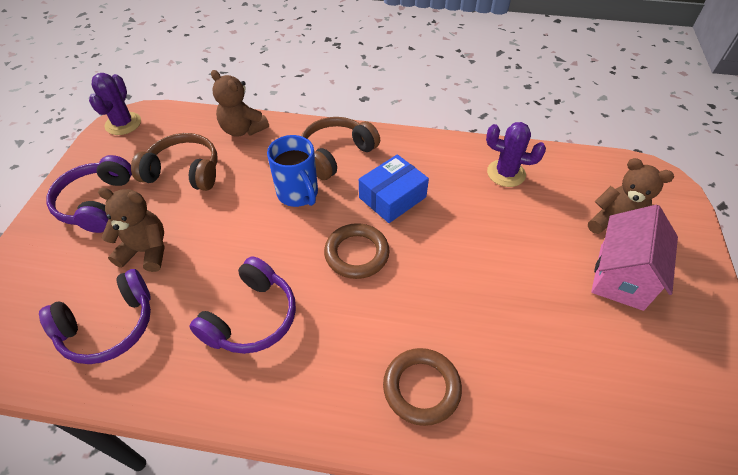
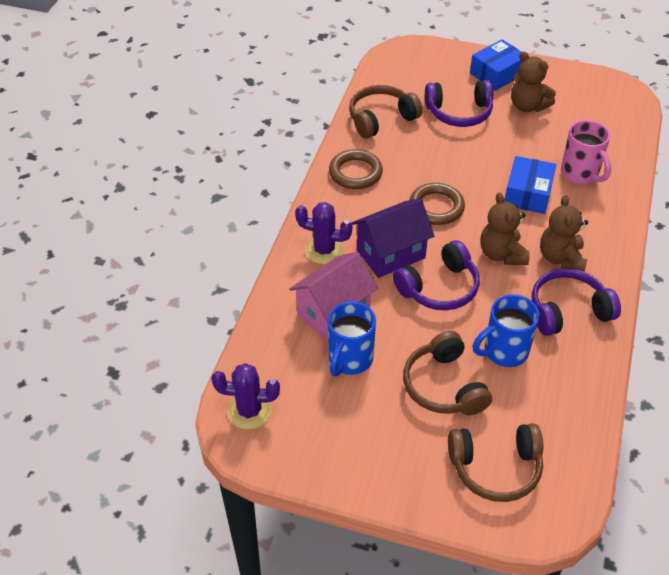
blue box: 1 -> 2
blue mug: 1 -> 2
brown headphones: 2 -> 3
pink mug: 0 -> 1
purple house: 0 -> 1

